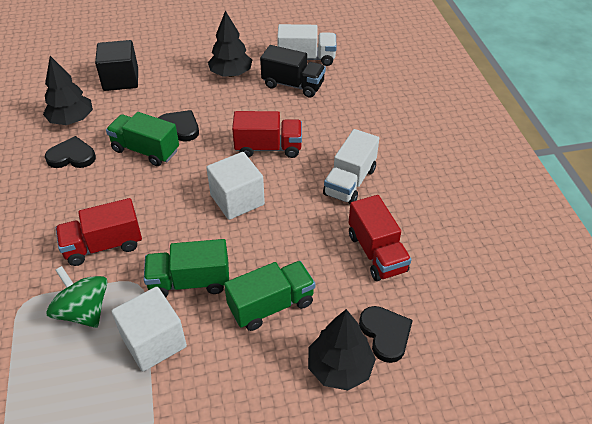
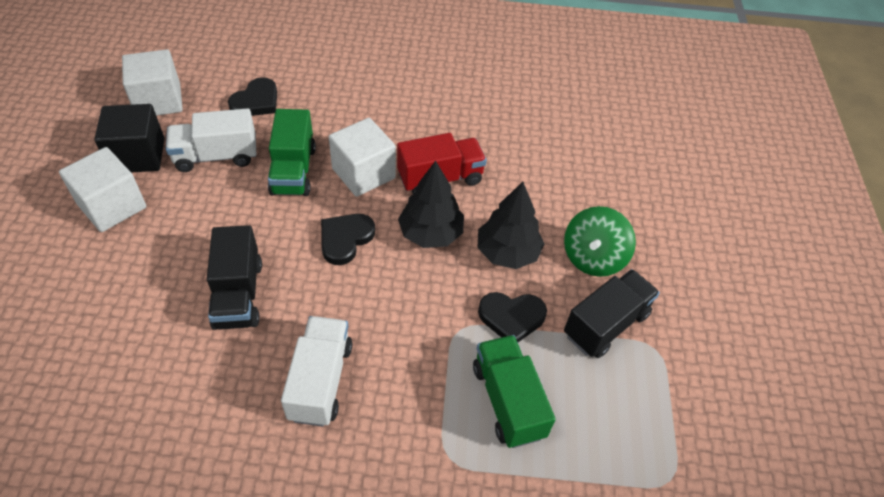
black tree: 3 -> 2
black truck: 1 -> 2
green truck: 3 -> 2
red truck: 3 -> 1
white cube: 2 -> 3

